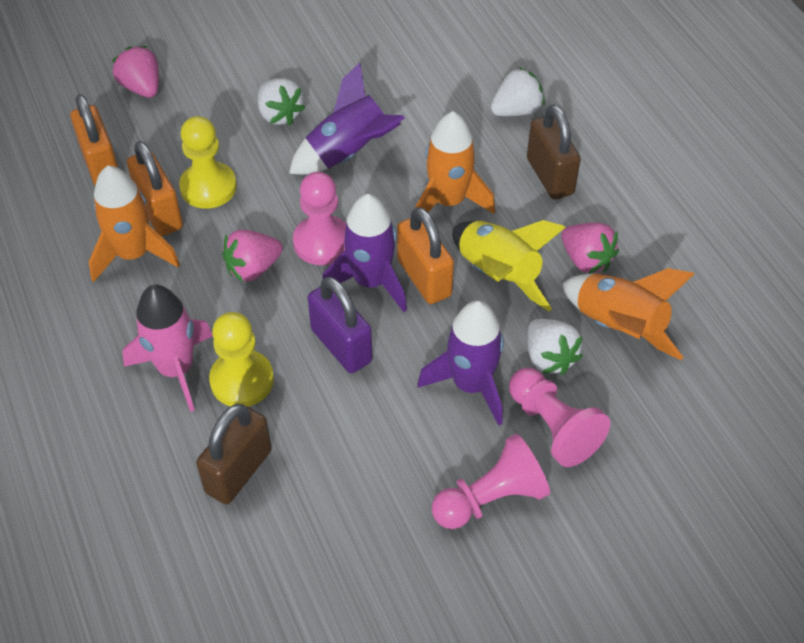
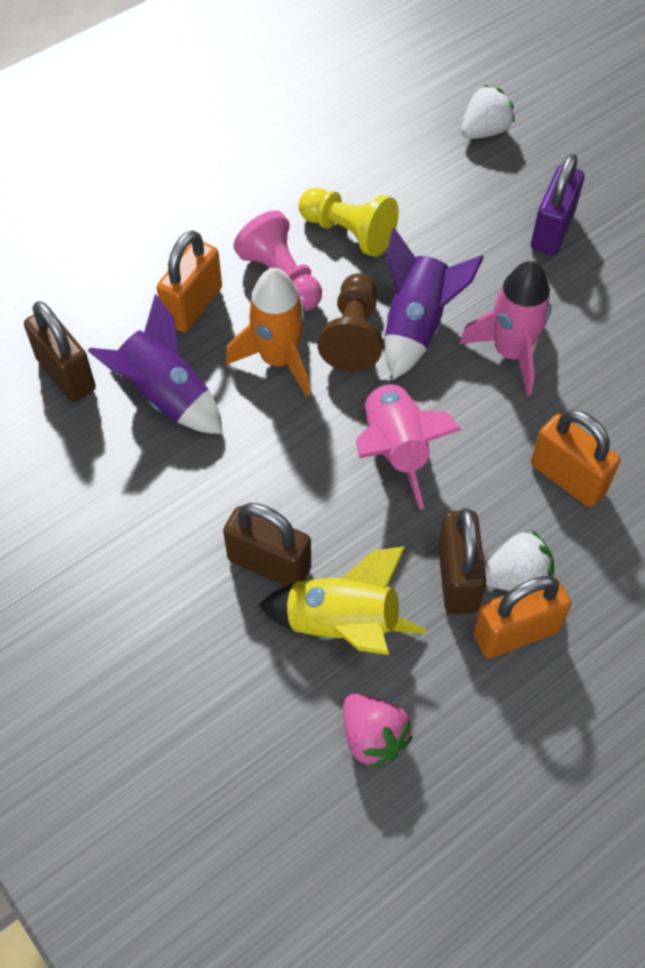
brown padlock: 2 -> 3
brown pawn: 0 -> 1
orange rocket: 3 -> 1
pink pawn: 3 -> 1
pink rocket: 1 -> 2
pink strawberry: 3 -> 1
purple rocket: 3 -> 2
white strawberry: 3 -> 2
yellow pawn: 2 -> 1

